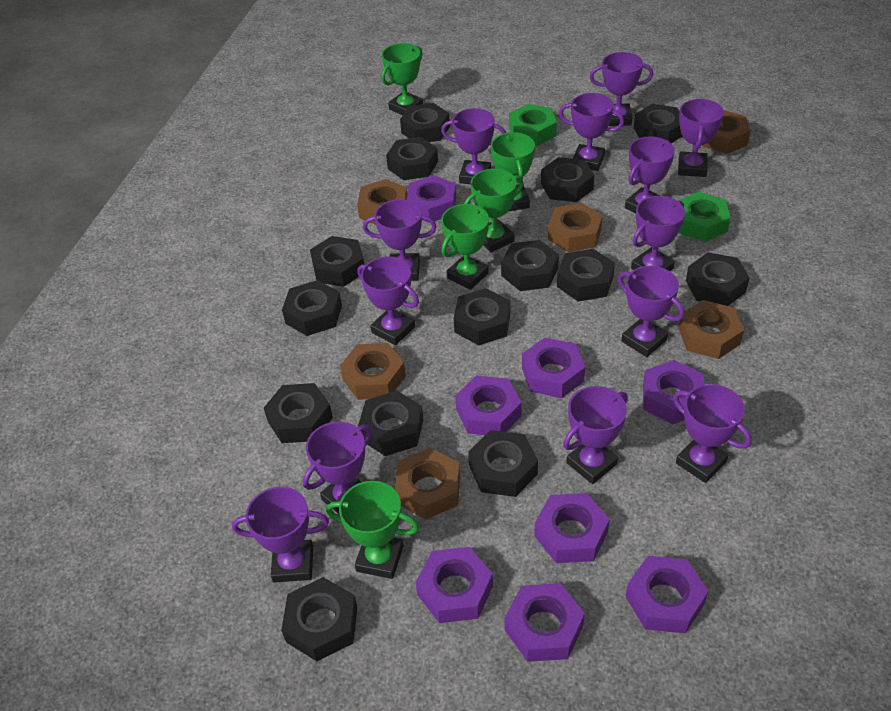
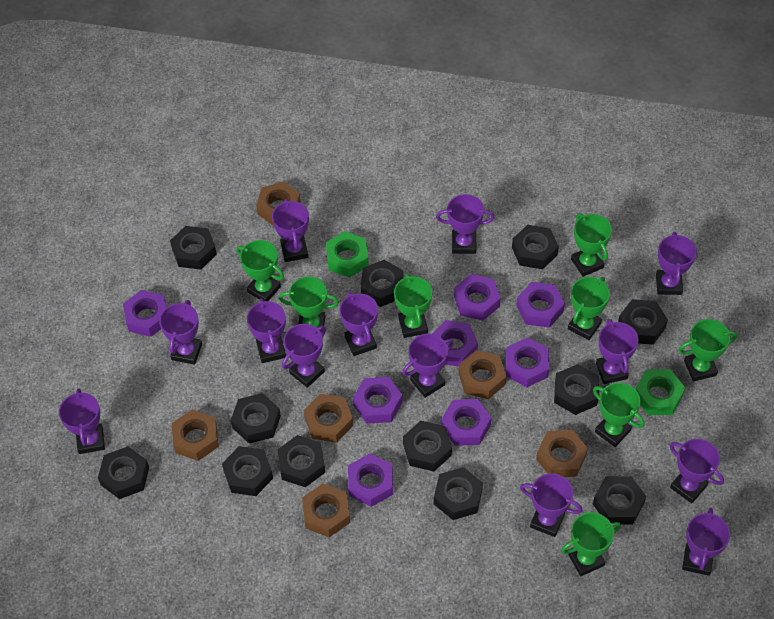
black nut: 14 -> 12
green trophy: 5 -> 8

